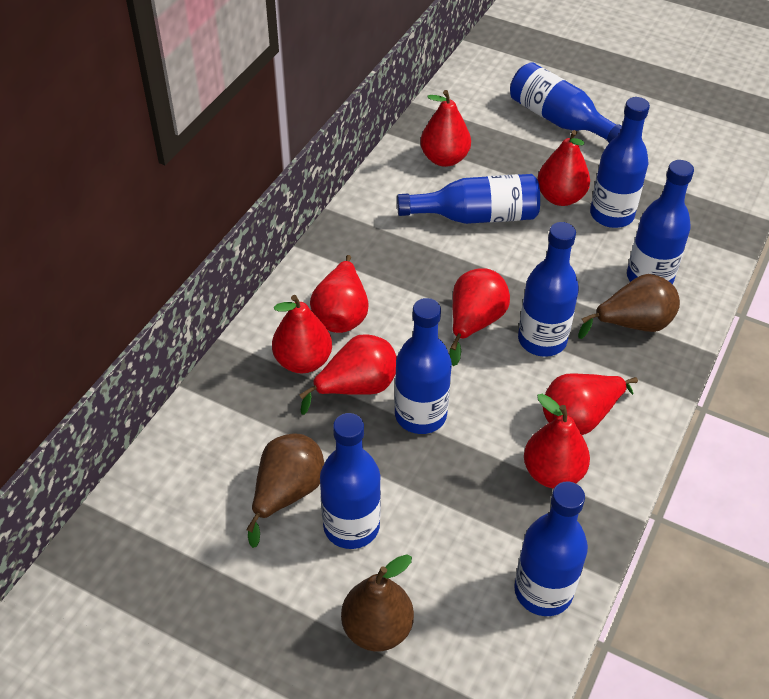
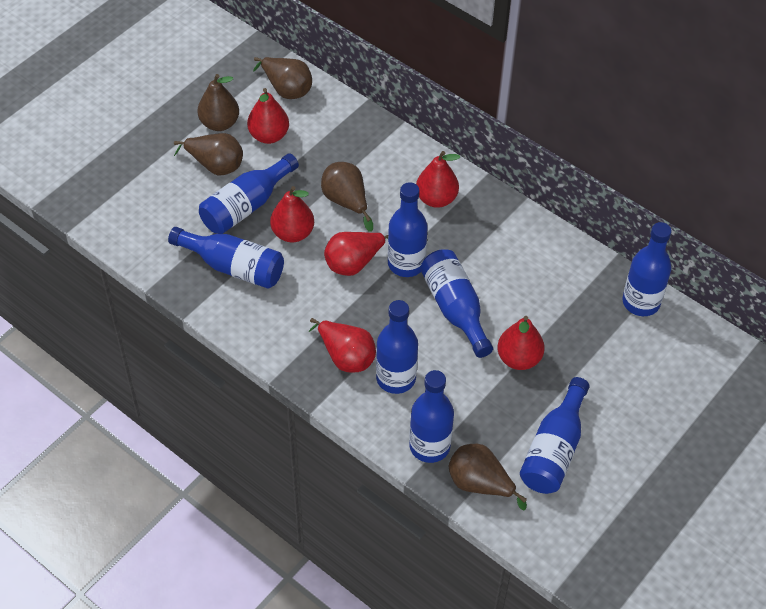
brown pear: 3 -> 5
red pear: 8 -> 6

